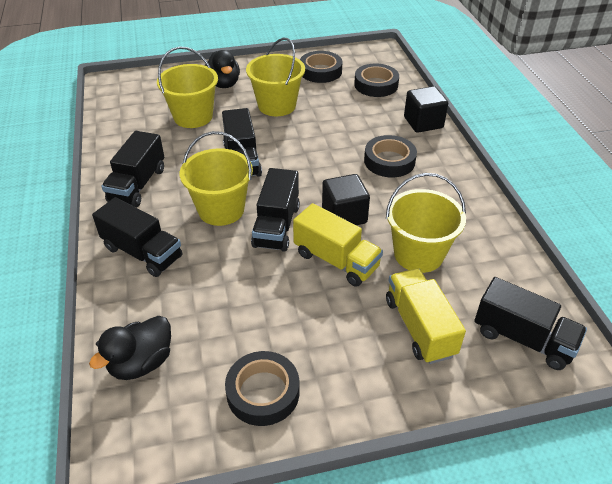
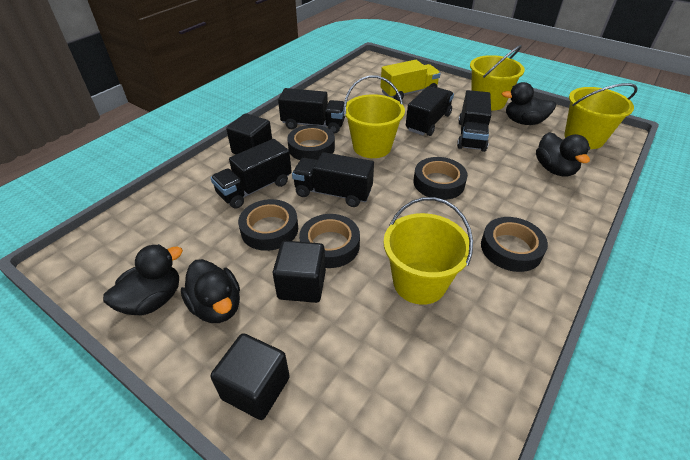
black cube: 2 -> 3
black duck: 2 -> 4
black tape: 4 -> 5
yellow truck: 2 -> 1

